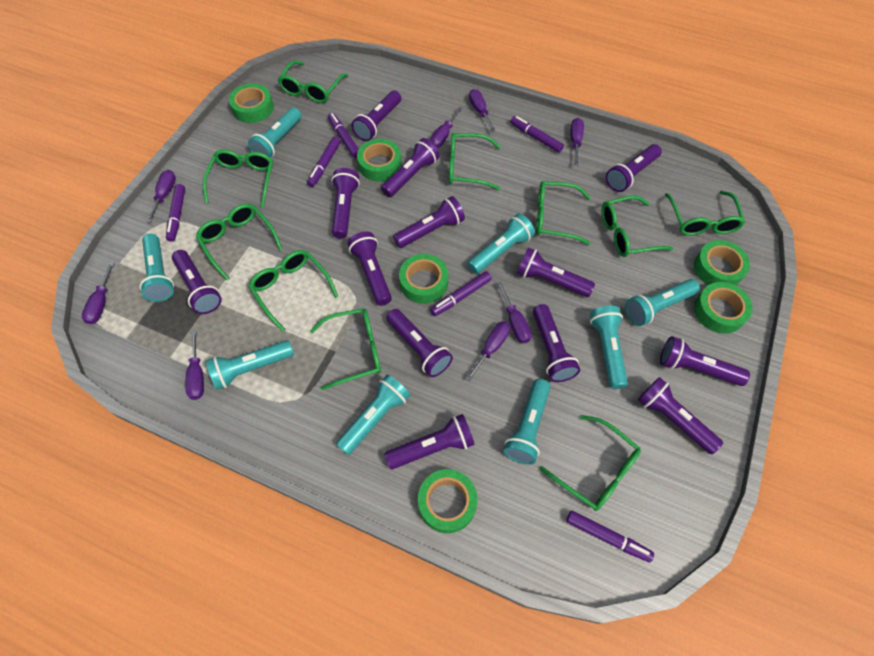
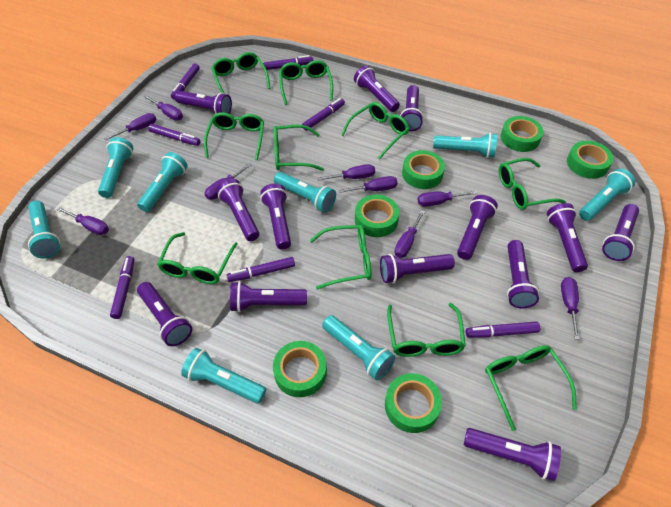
purple marker: 6 -> 7
purple screwdriver: 8 -> 9

